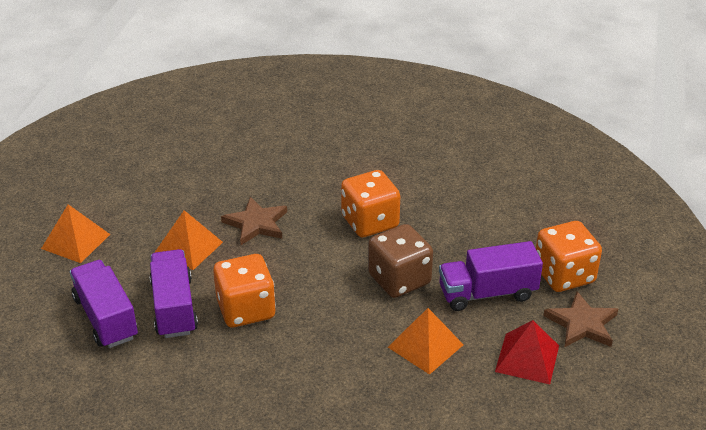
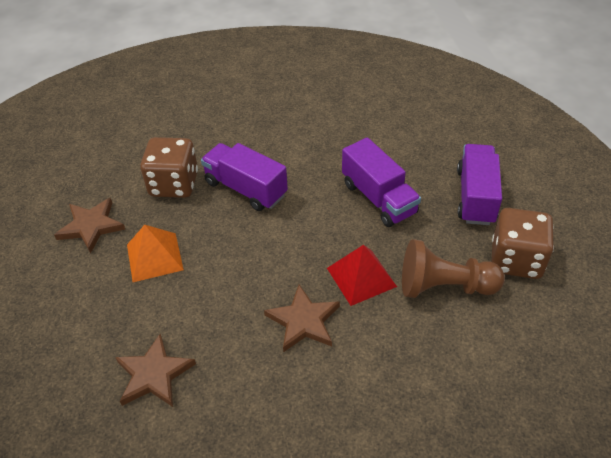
brown dice: 1 -> 2
brown pawn: 0 -> 1
brown star: 2 -> 3
orange dice: 3 -> 0
orange pyramid: 3 -> 1

